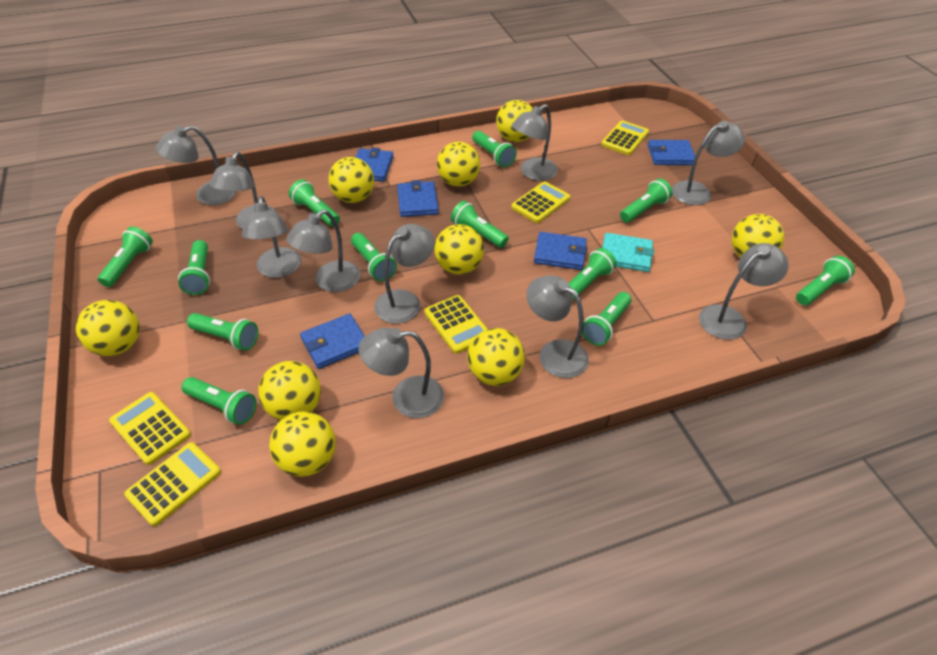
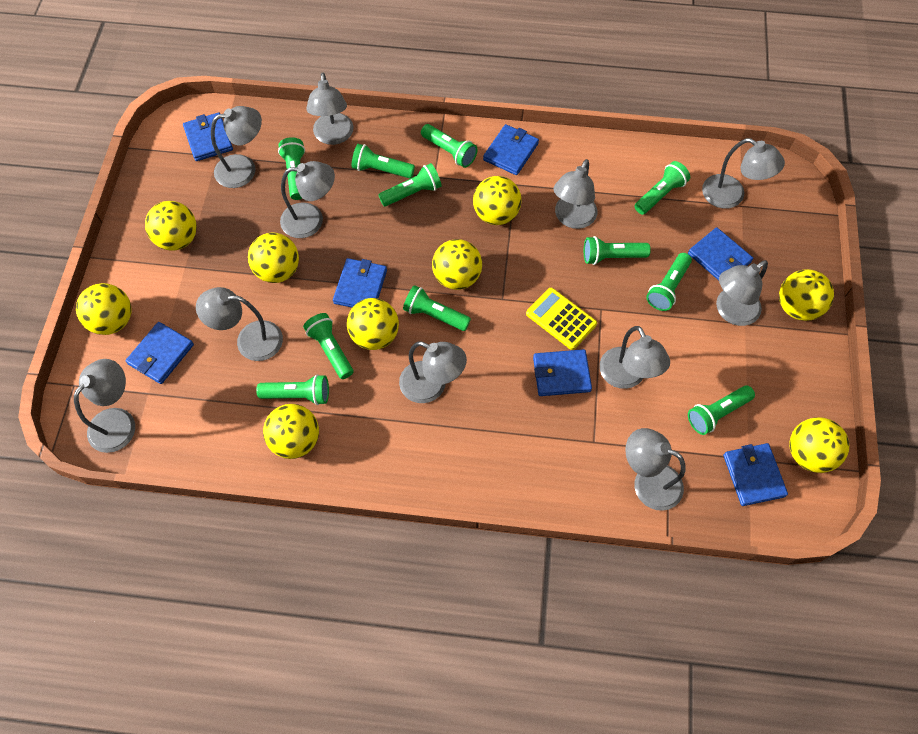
blue wallet: 5 -> 7
green flashlight: 12 -> 11
grey lamp: 10 -> 11
turquoise wallet: 1 -> 0
yellow calculator: 5 -> 1

